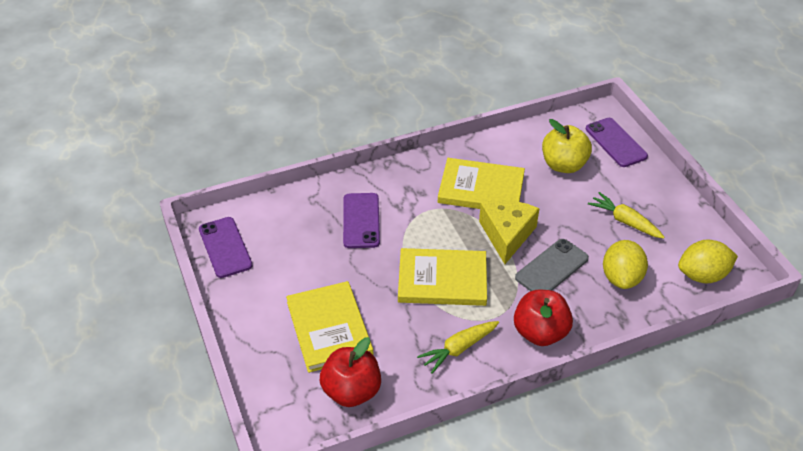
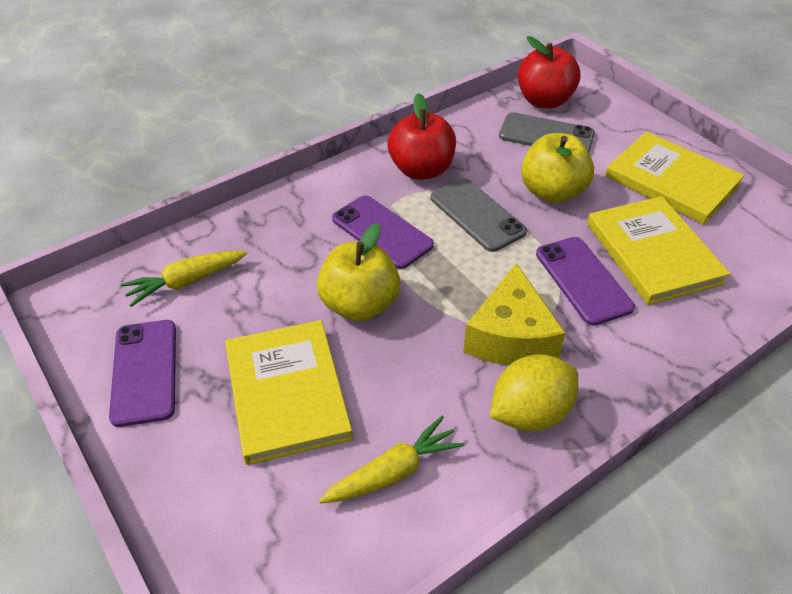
grey phone: 1 -> 2
yellow apple: 1 -> 2
yellow lemon: 2 -> 1

